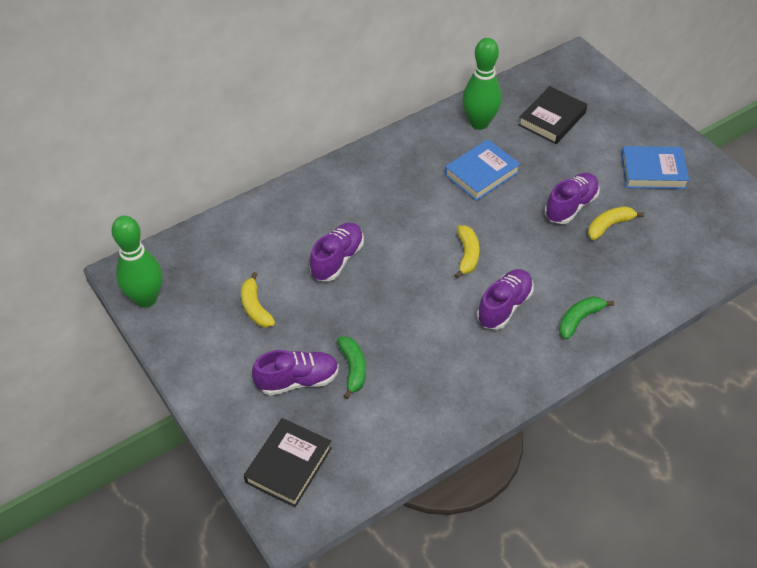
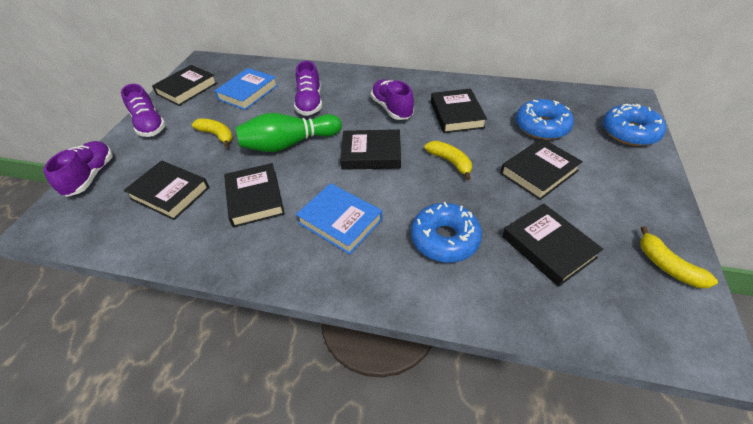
black book: 2 -> 7
blue donut: 0 -> 3
green banana: 2 -> 0
green bowling pin: 2 -> 1

